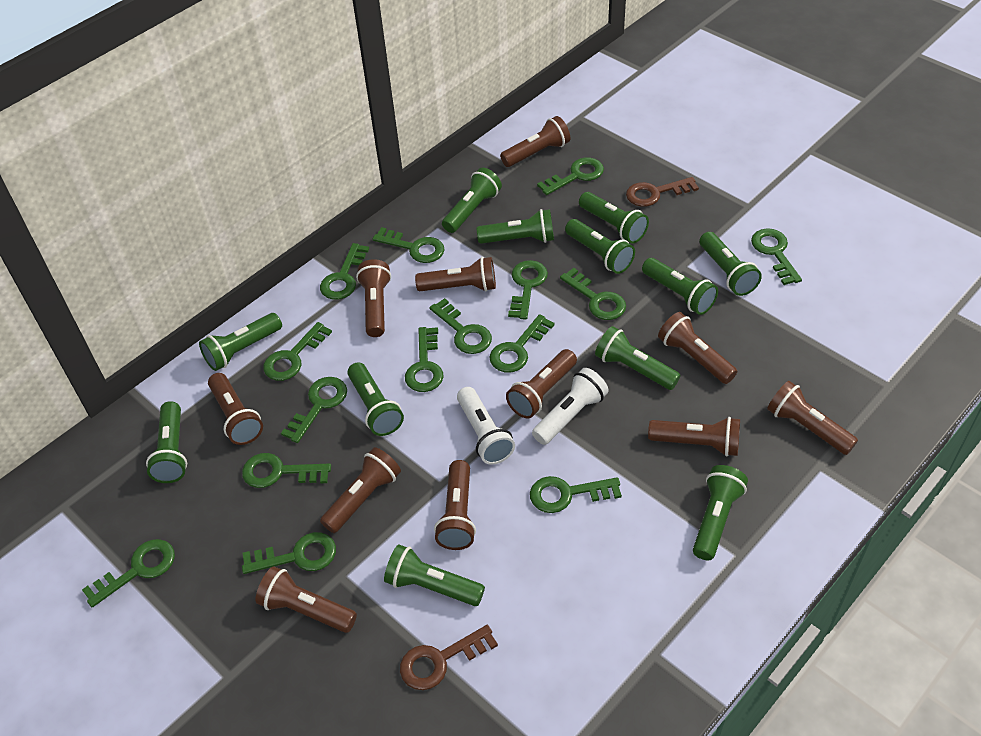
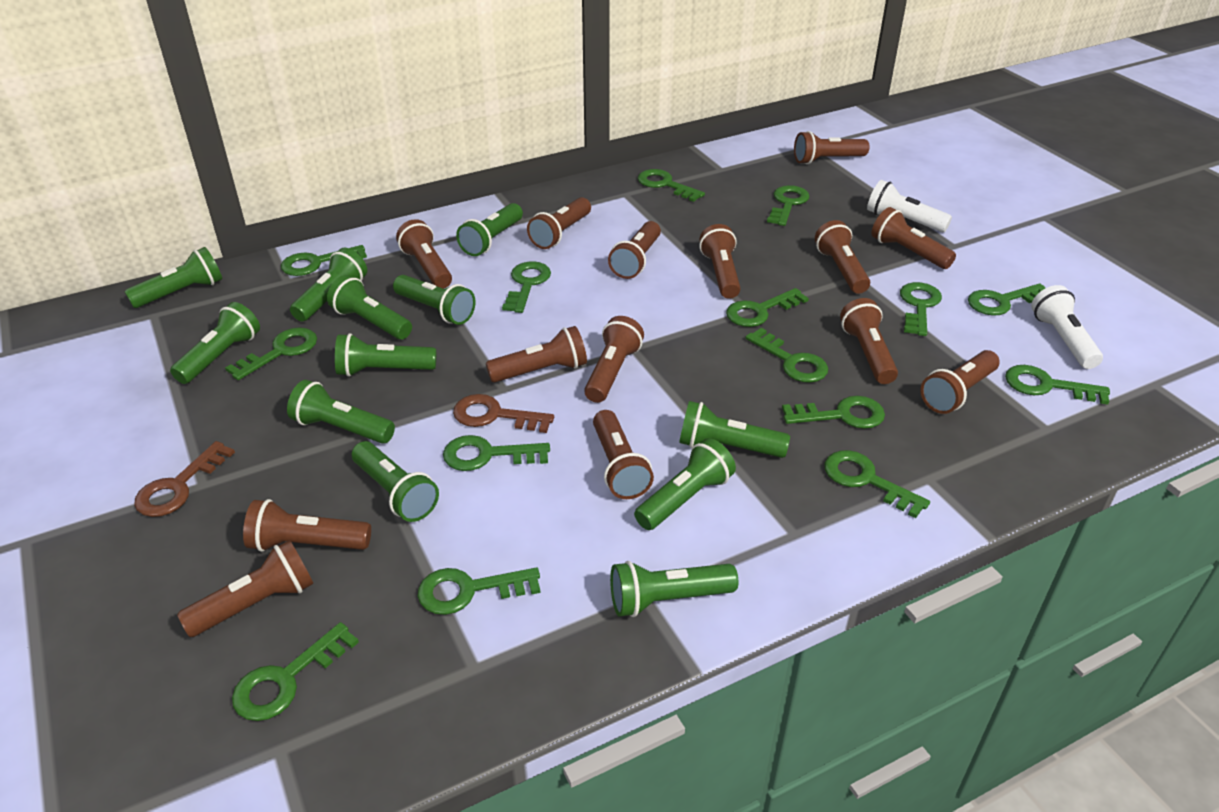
brown flashlight: 11 -> 14

